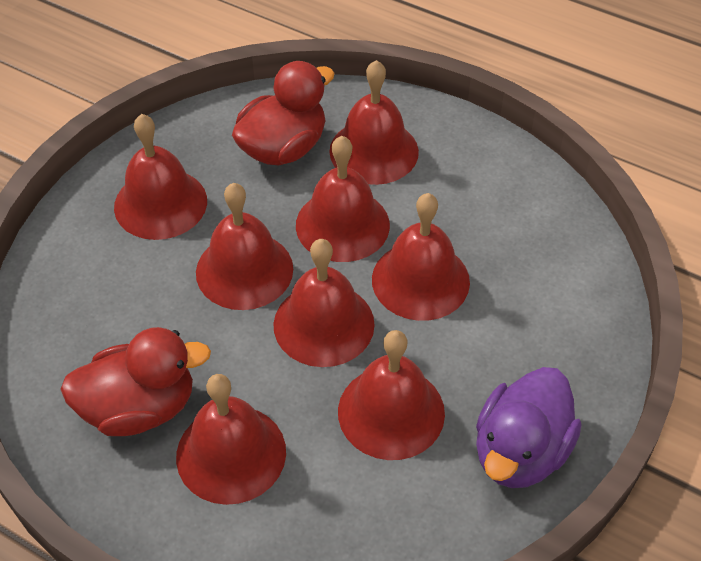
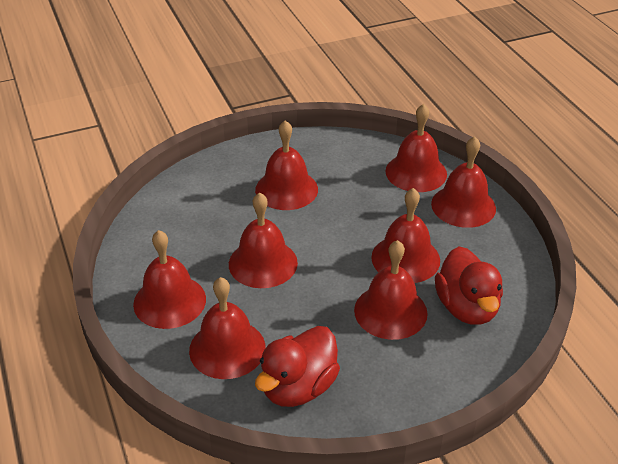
purple duck: 1 -> 0

